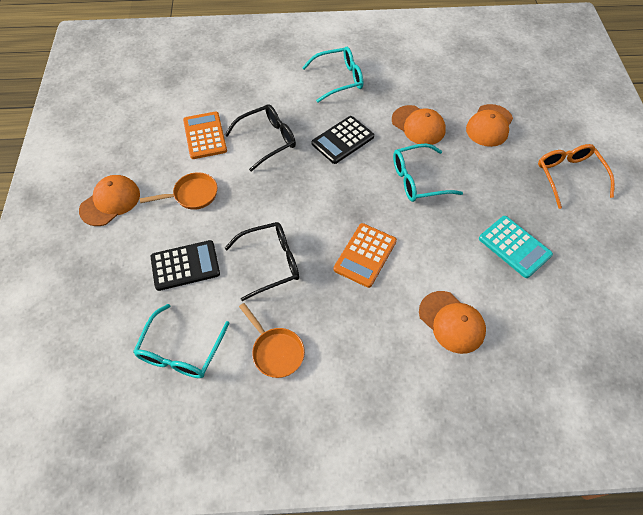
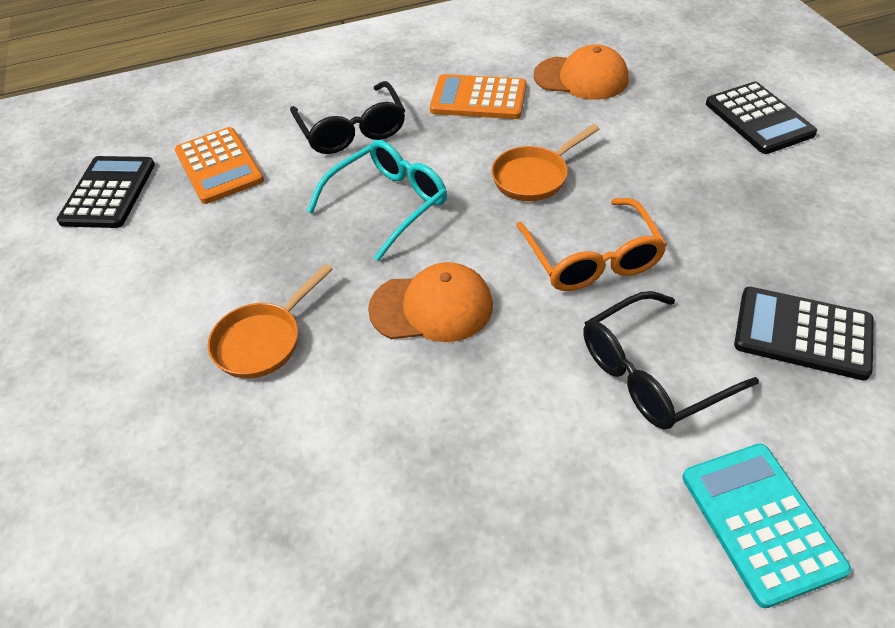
black calculator: 2 -> 3
orange cap: 4 -> 2
turquoise glasses: 3 -> 1

